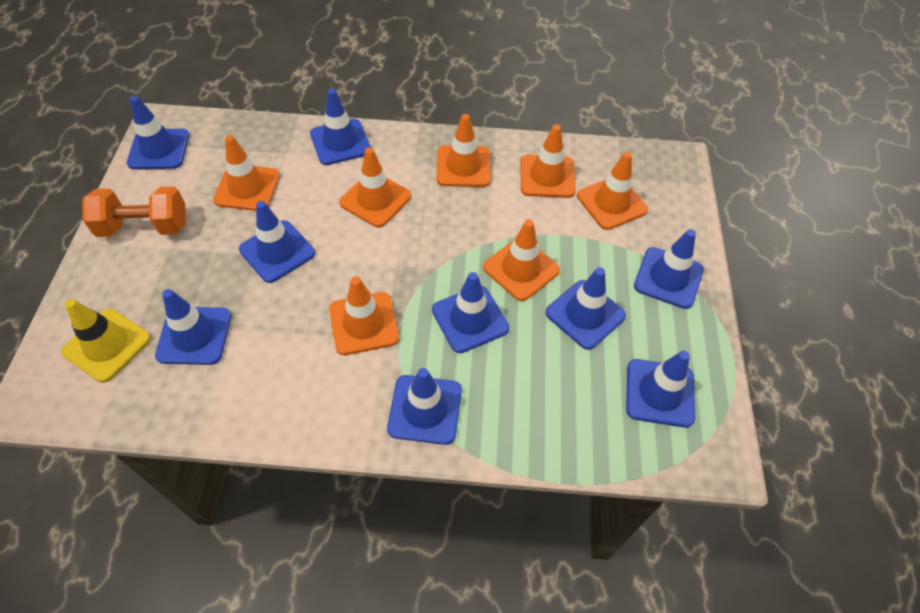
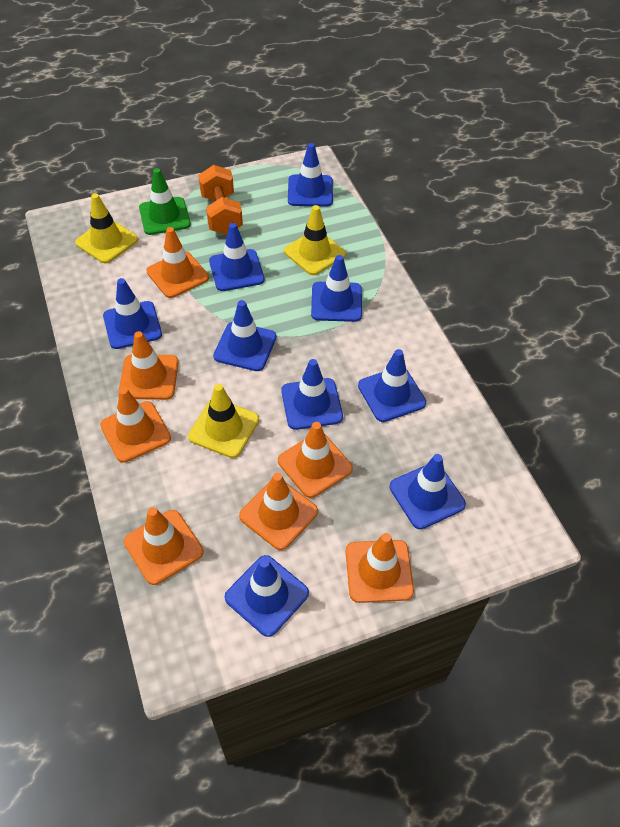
green traffic cone: 0 -> 1
yellow traffic cone: 1 -> 3

